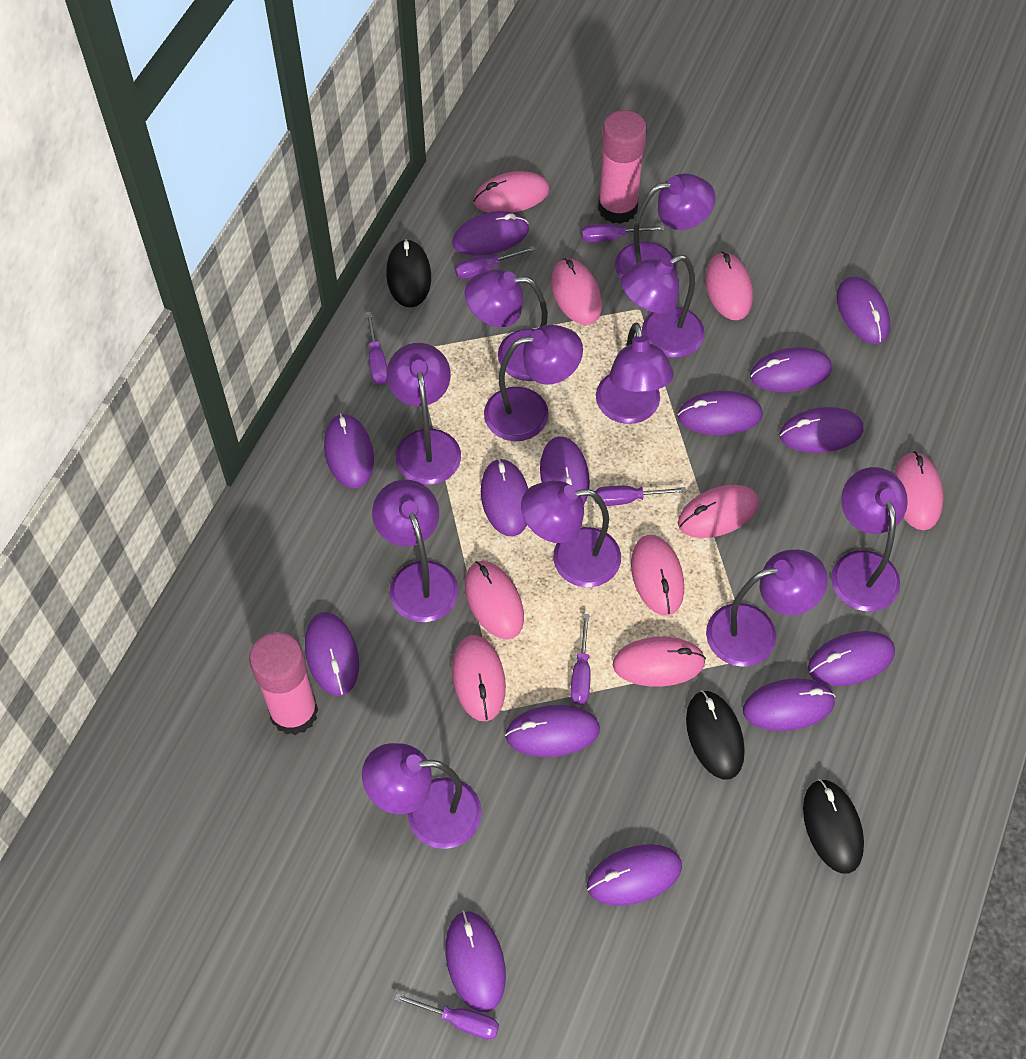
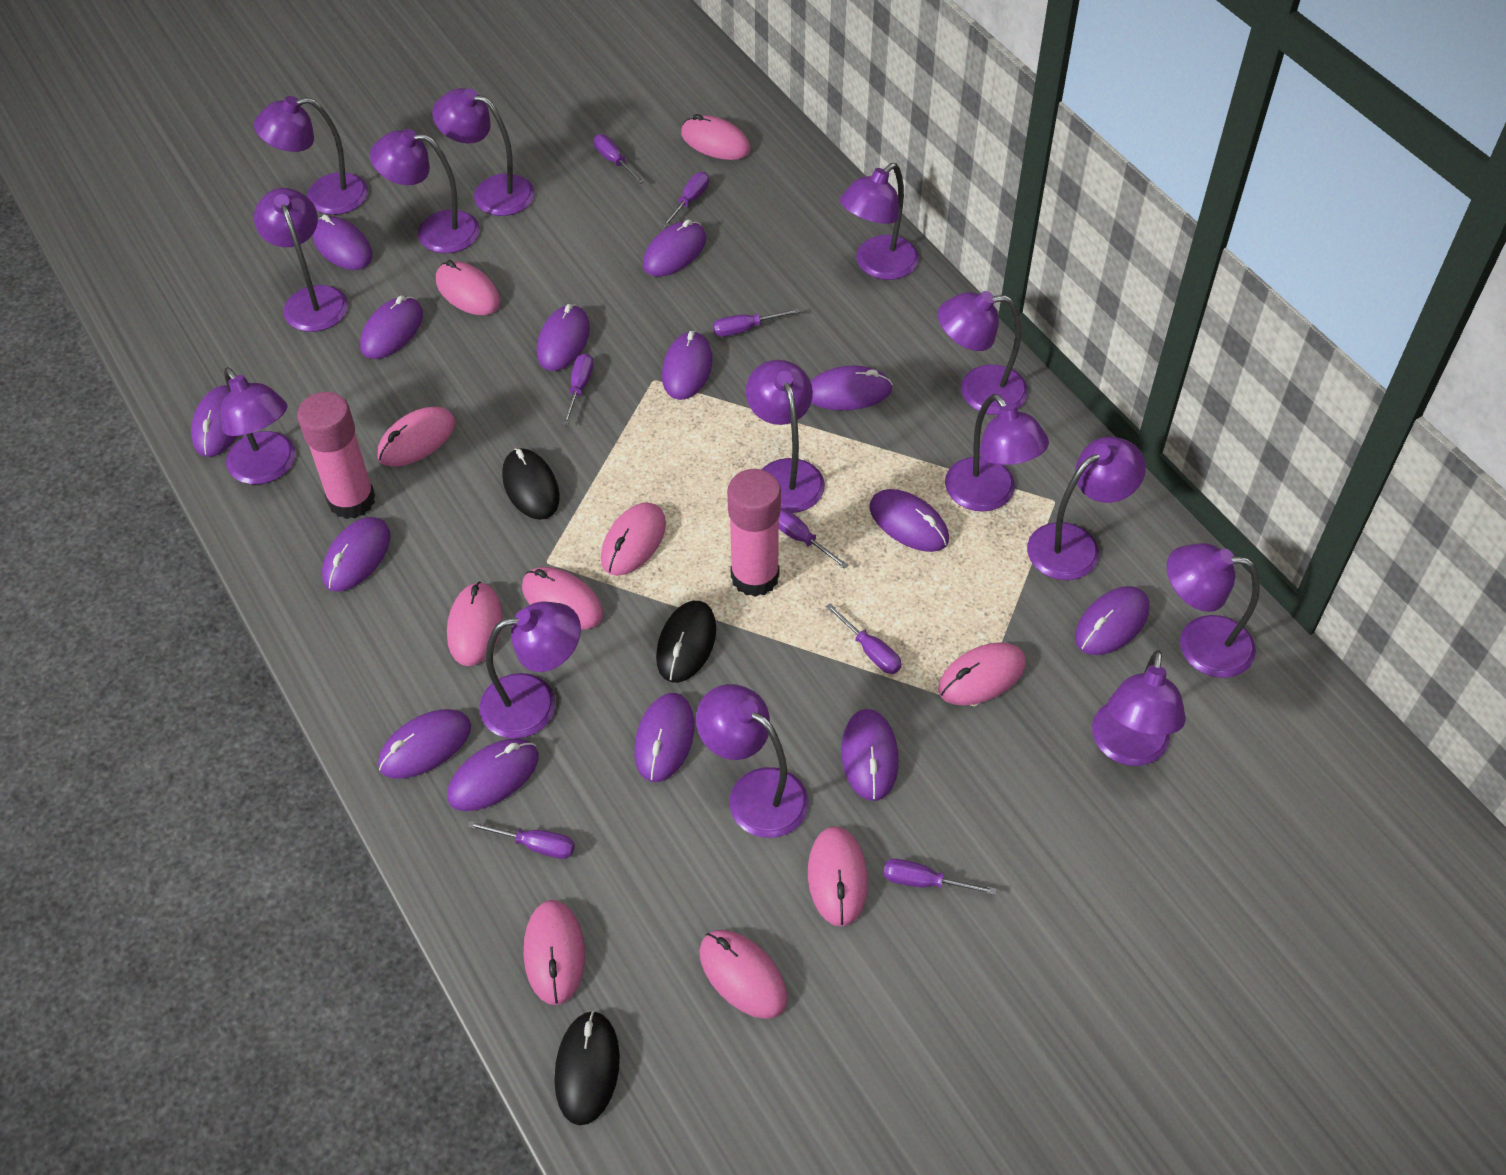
pink mouse: 9 -> 10
purple lamp: 11 -> 14
purple screwdriver: 6 -> 8

